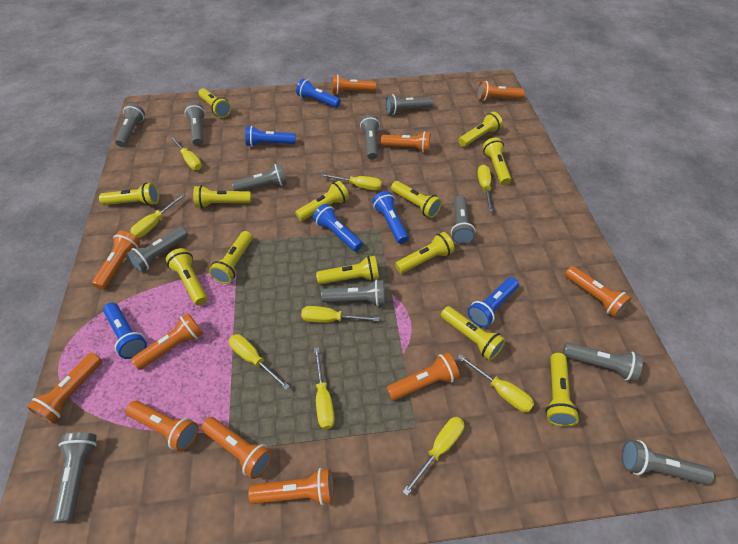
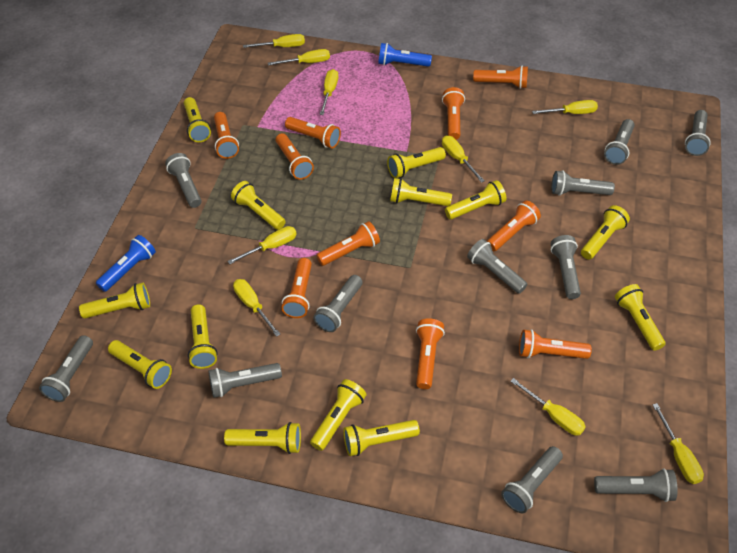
blue flashlight: 6 -> 2
orange flashlight: 11 -> 10

